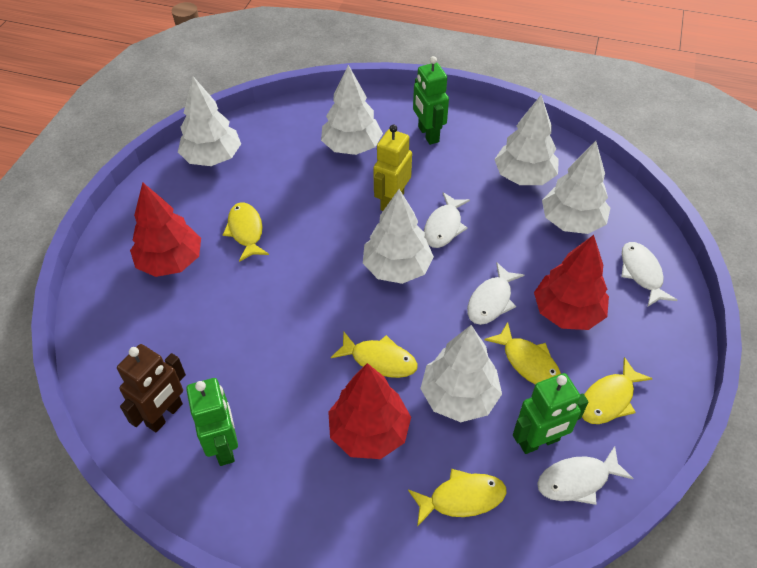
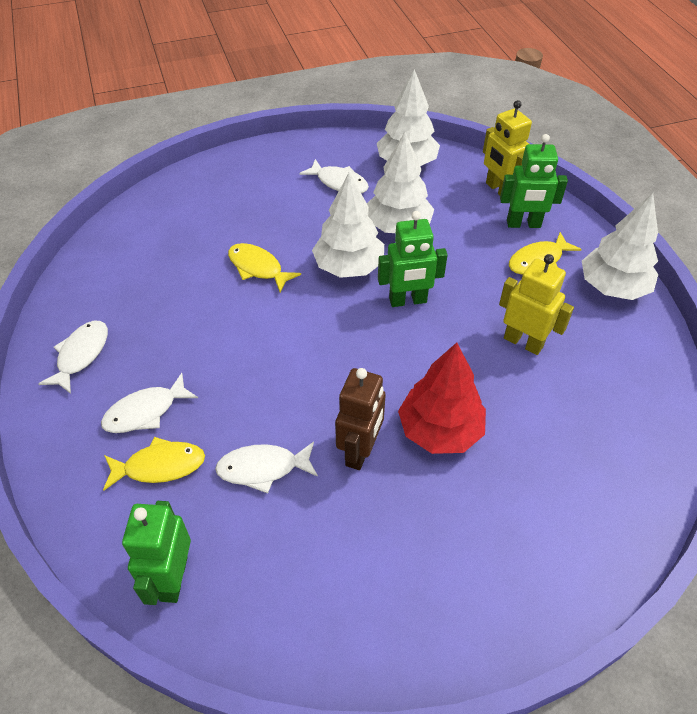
red tree: 3 -> 1
white tree: 6 -> 4
yellow fish: 5 -> 3
yellow robot: 1 -> 2

